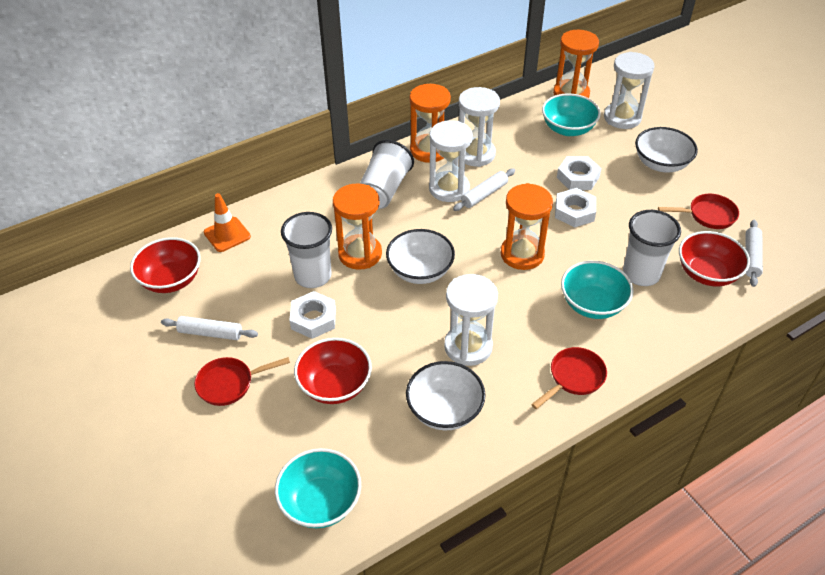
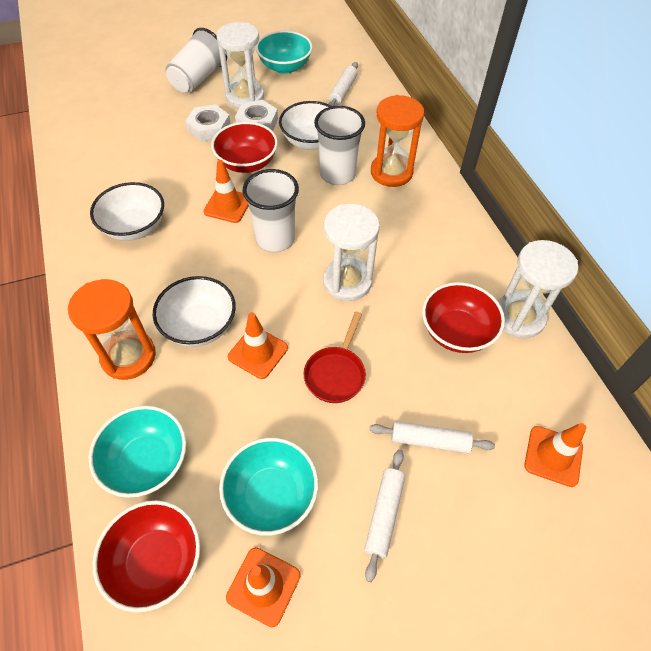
orange hourglass: 4 -> 2
orange traffic cone: 1 -> 4
red pan: 3 -> 1
white hourglass: 4 -> 3
white nut: 3 -> 2

